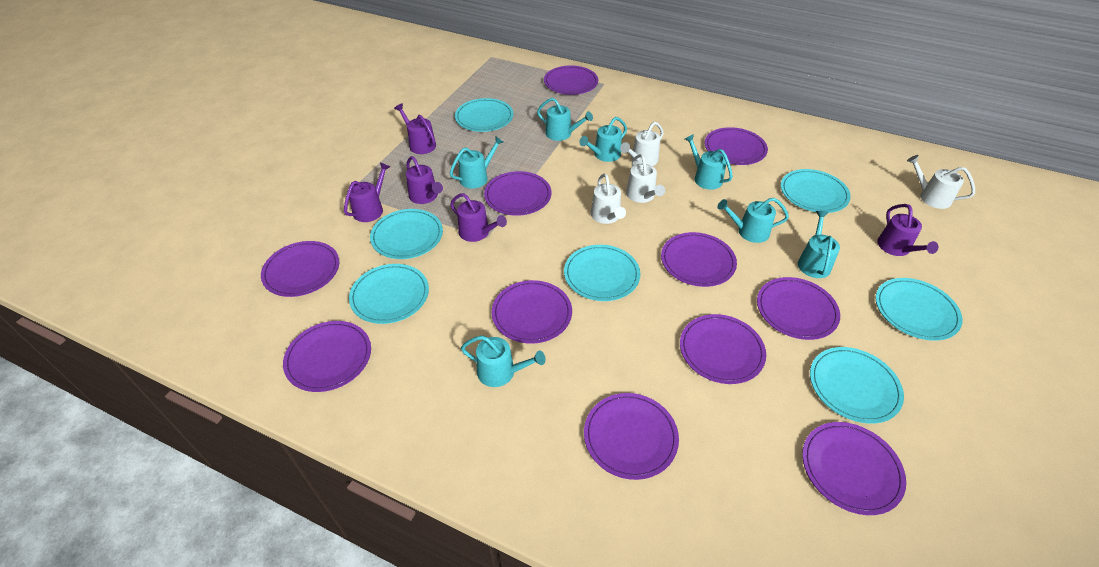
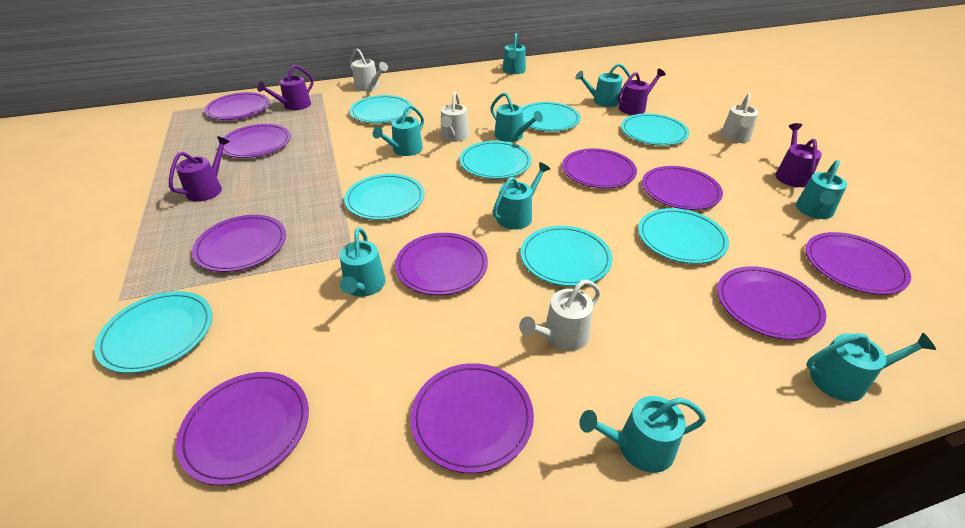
purple plate: 11 -> 10
purple watering can: 5 -> 4
turquoise plate: 7 -> 8
turquoise watering can: 7 -> 9

